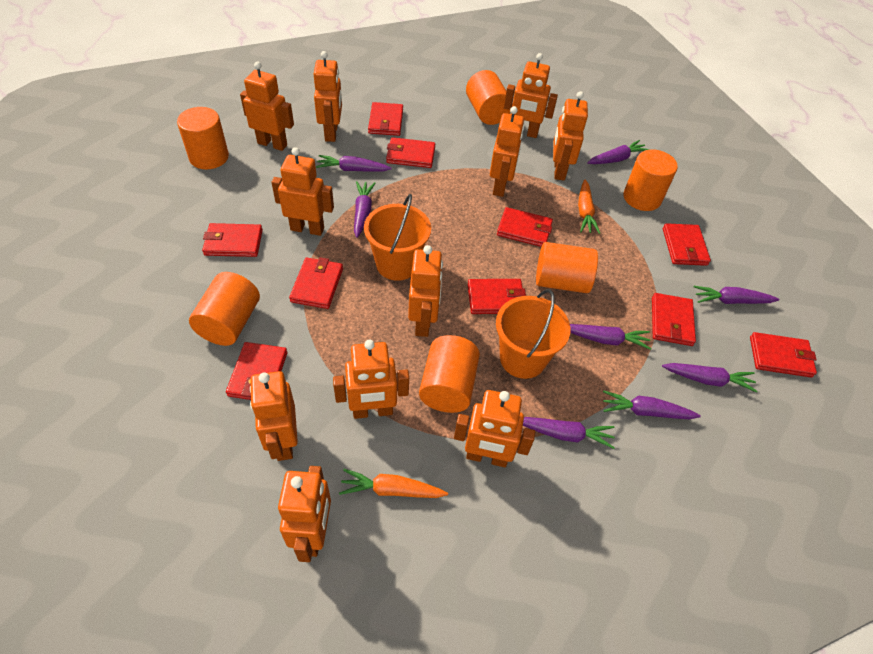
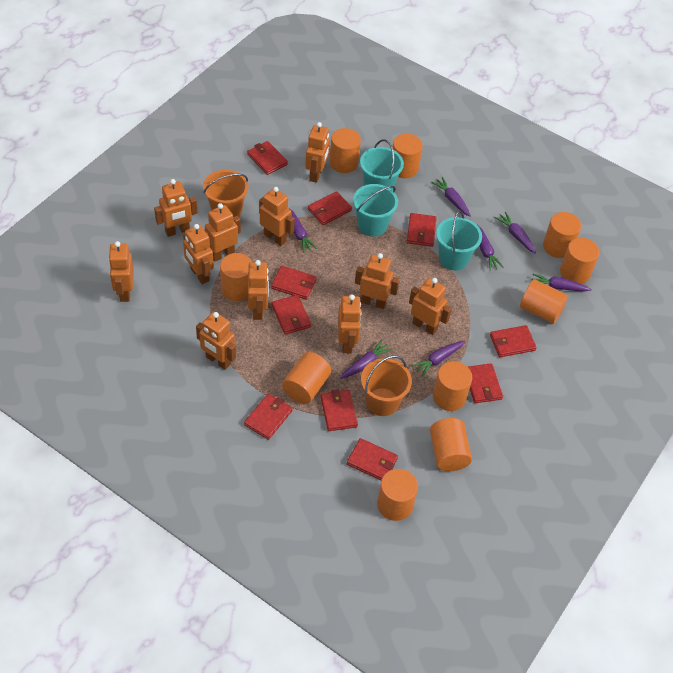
orange carrot: 2 -> 0
orange cylinder: 6 -> 10
purple carrot: 8 -> 7
turquoise bucket: 0 -> 3

